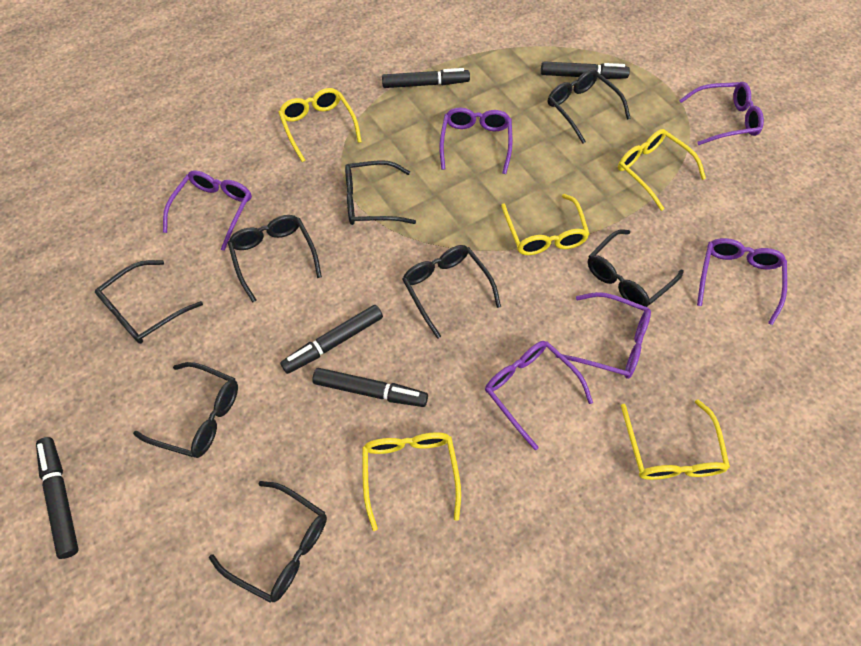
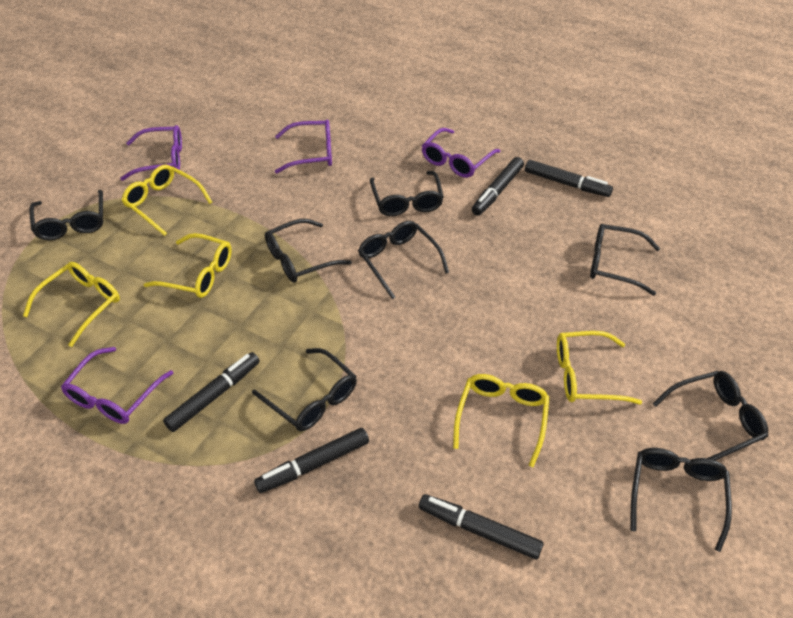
purple glasses: 6 -> 4

